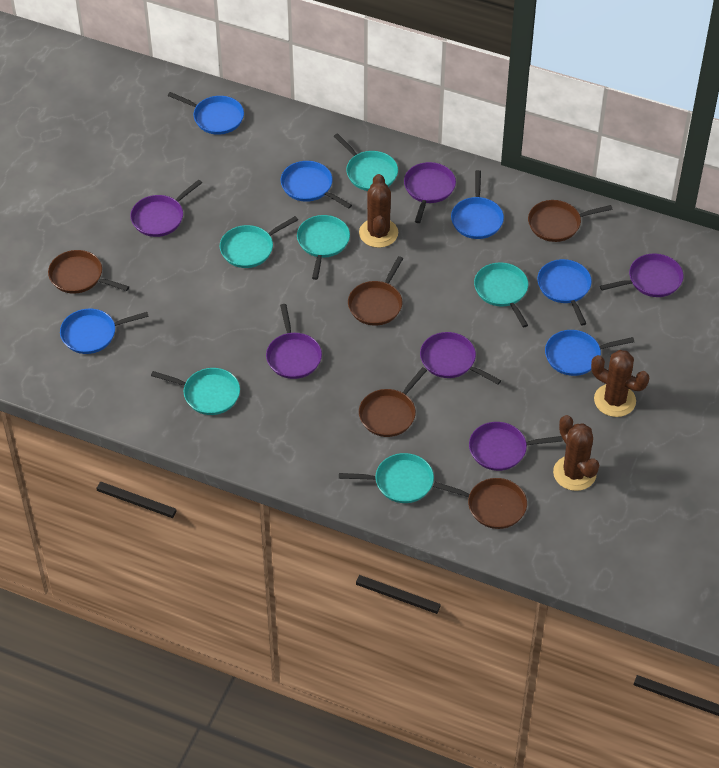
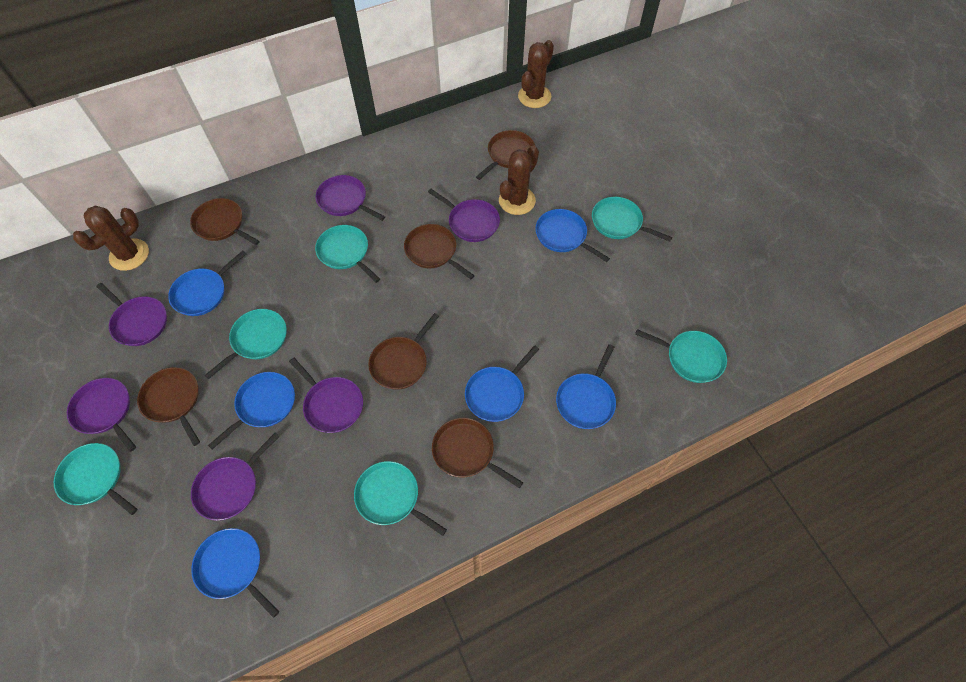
brown pan: 5 -> 6

